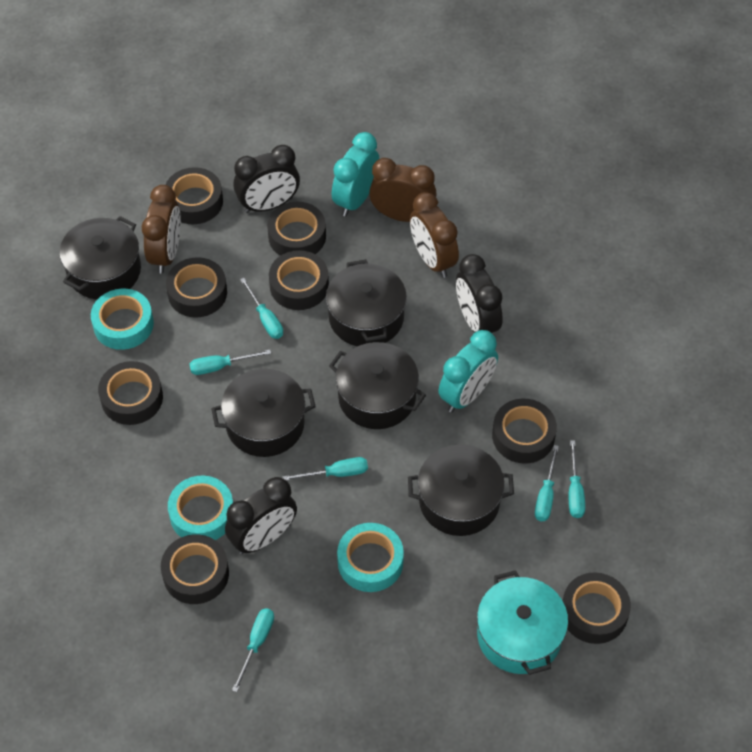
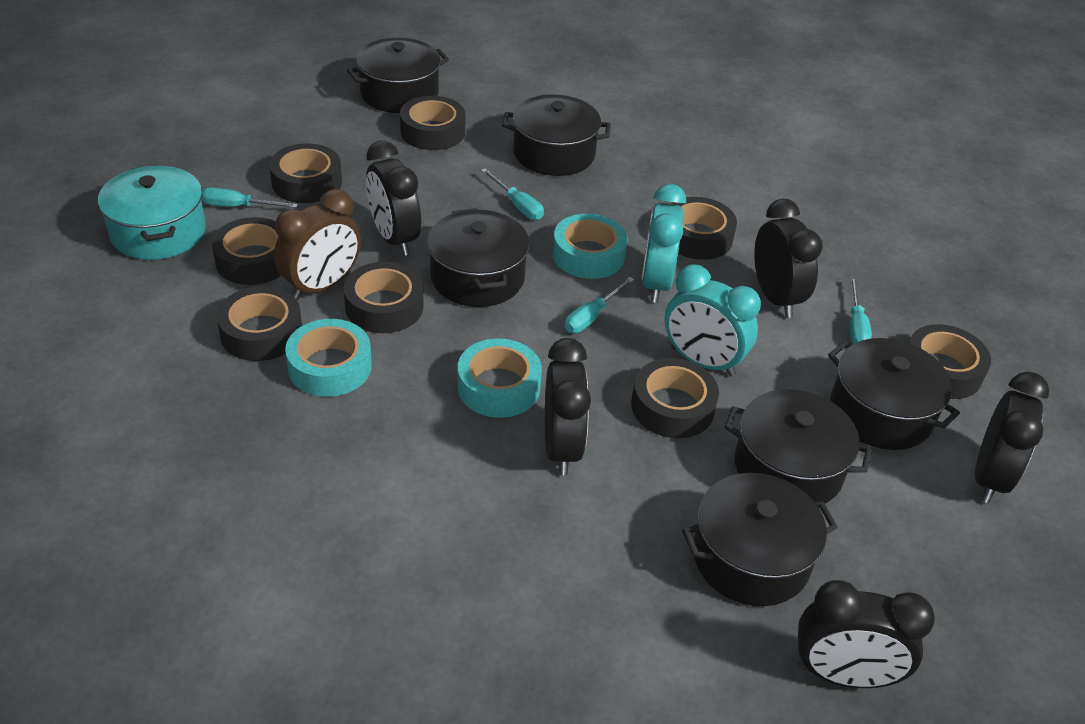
black clock: 3 -> 5
black pot: 5 -> 6
brown clock: 3 -> 1
turquoise screwdriver: 6 -> 4

